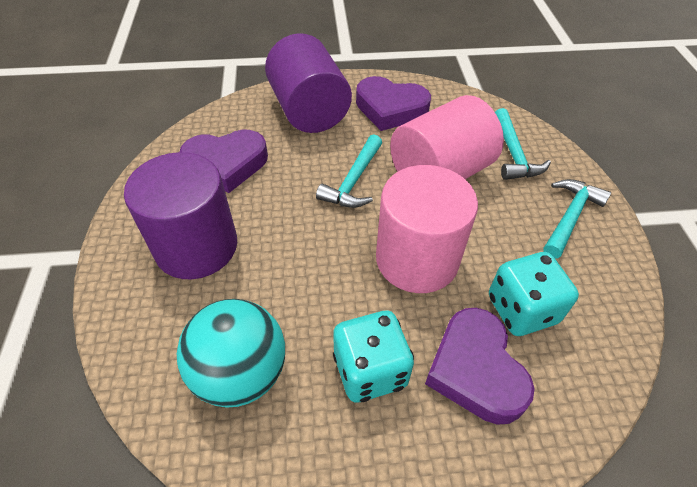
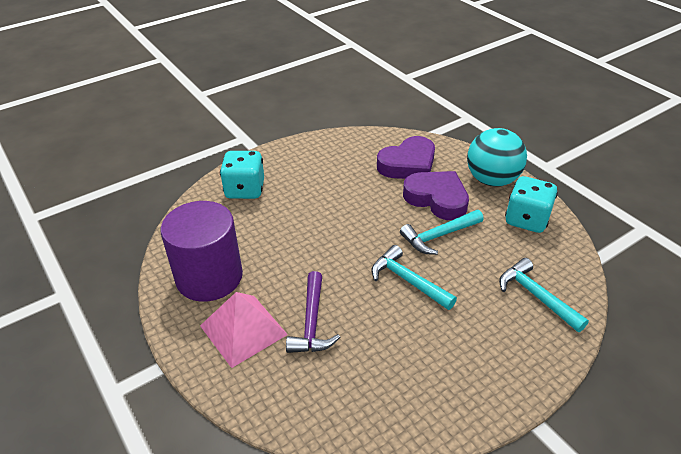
pink cylinder: 2 -> 0
pink pyramid: 0 -> 1
purple cylinder: 2 -> 1
purple hammer: 0 -> 1
purple heart: 3 -> 2

